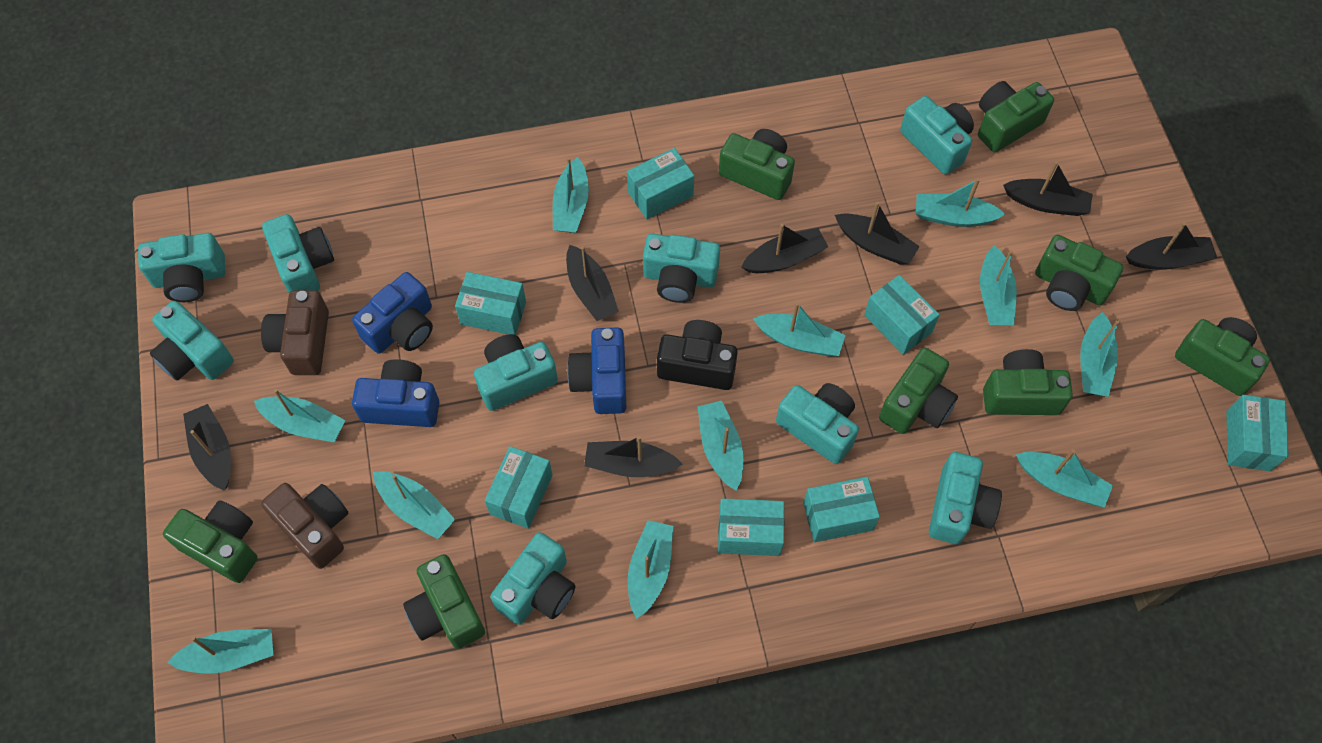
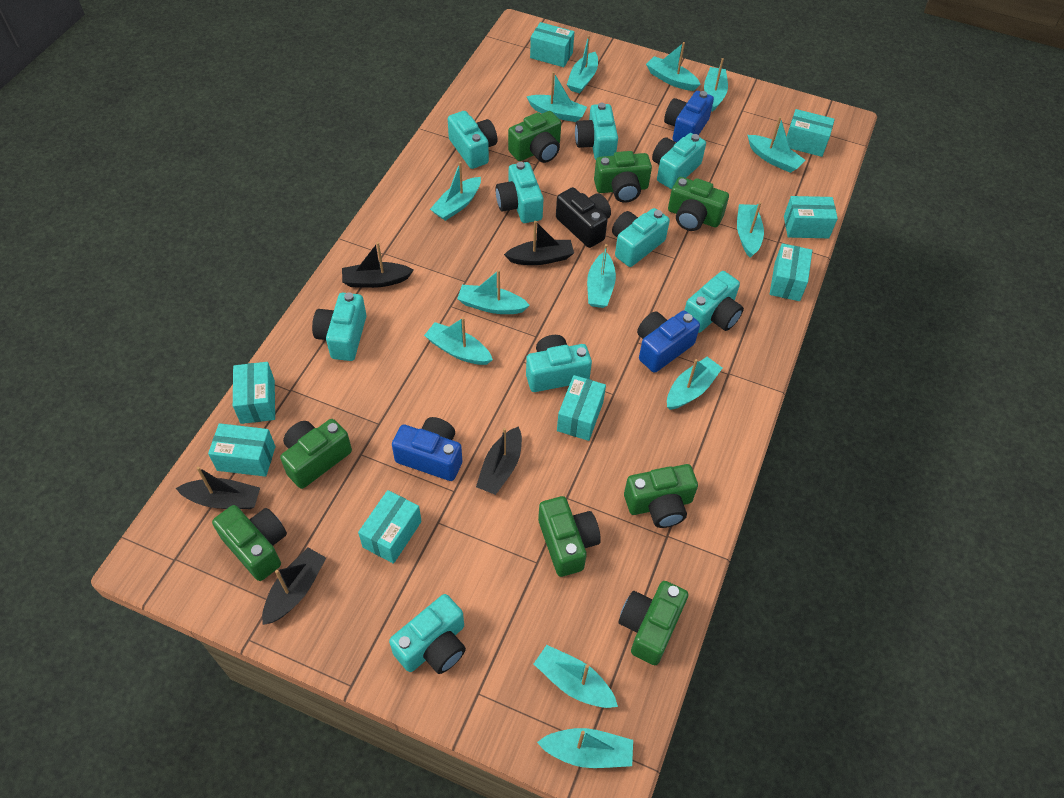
black boat: 7 -> 5
brown camera: 2 -> 0
turquoise boat: 11 -> 13
turquoise box: 7 -> 8

